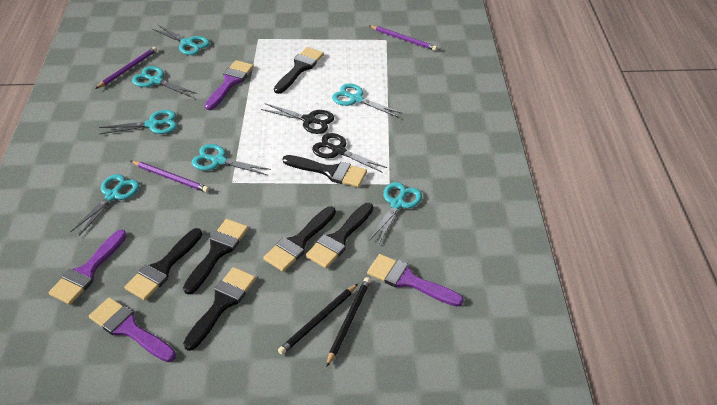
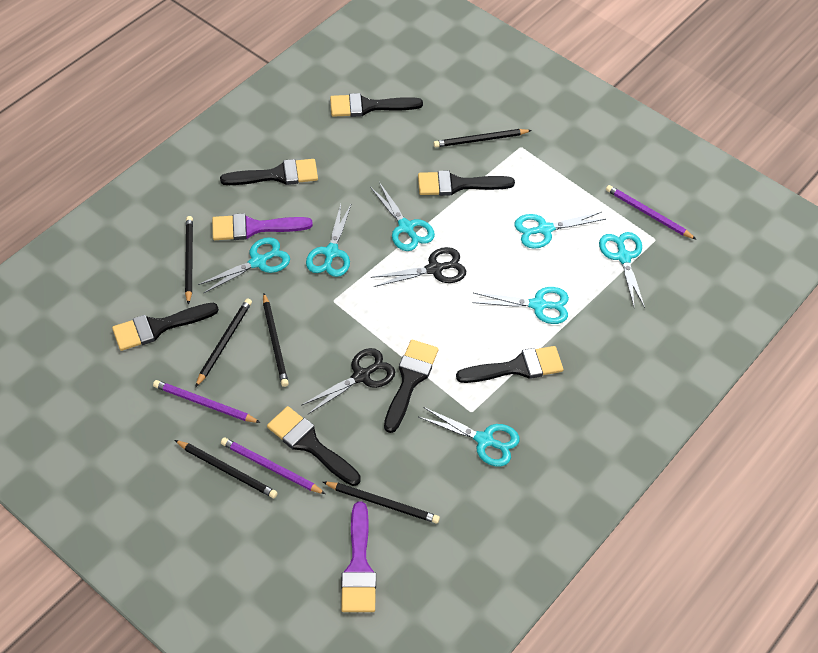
black pencil: 2 -> 6
purple brush: 4 -> 2

